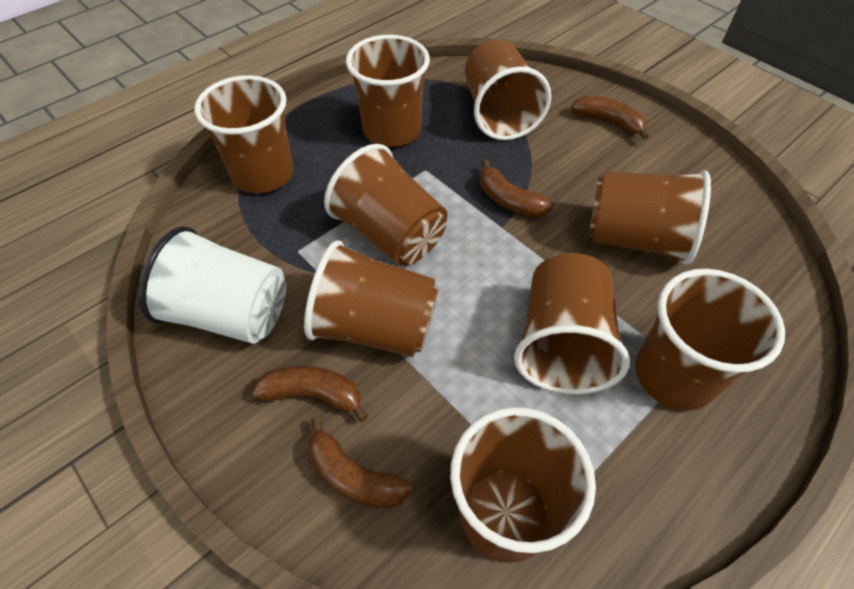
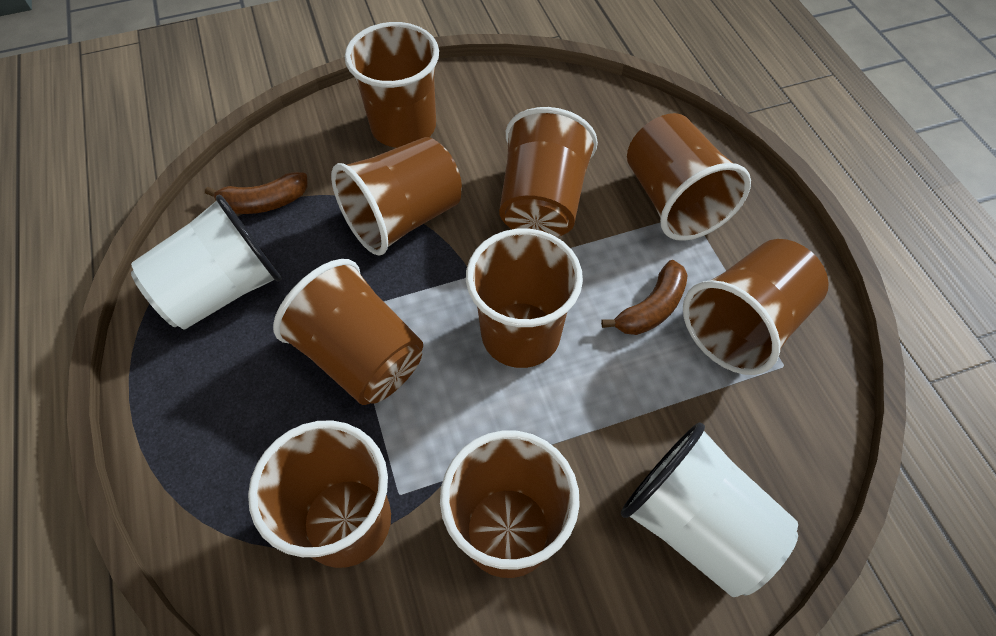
brown banana: 4 -> 2
white cup: 1 -> 2

